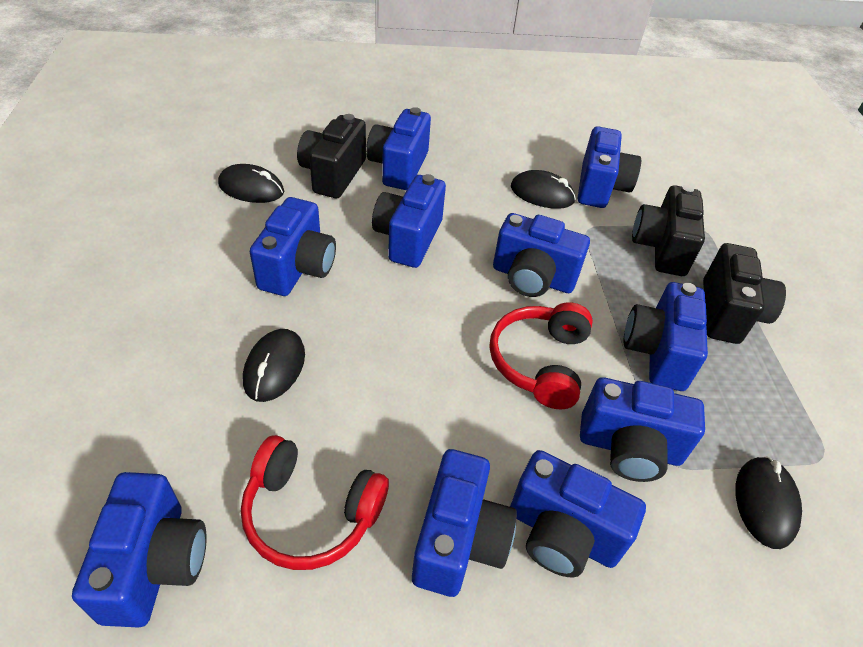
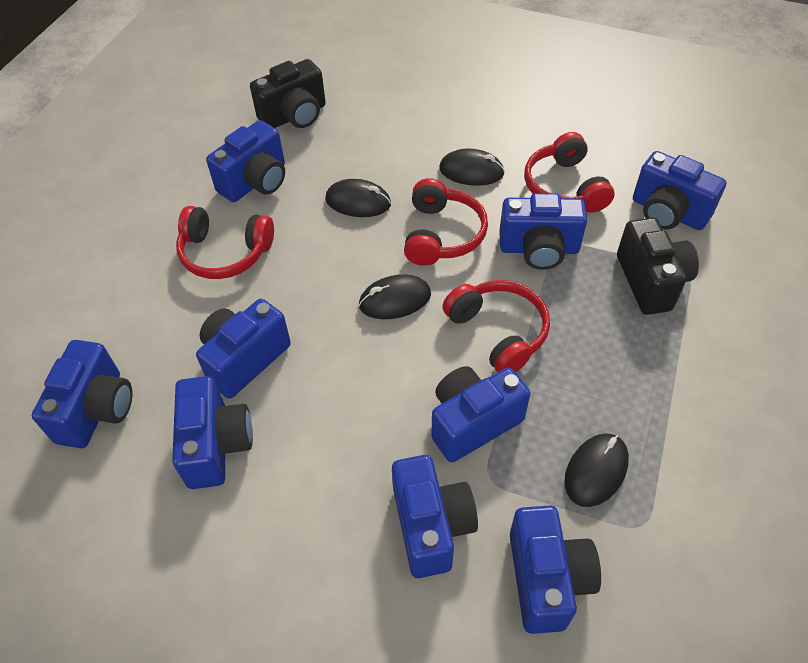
black camera: 3 -> 2
blue camera: 10 -> 9
red headphones: 2 -> 4

